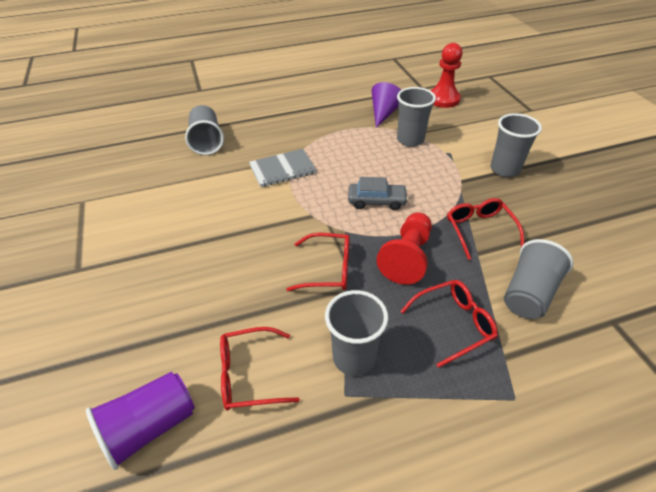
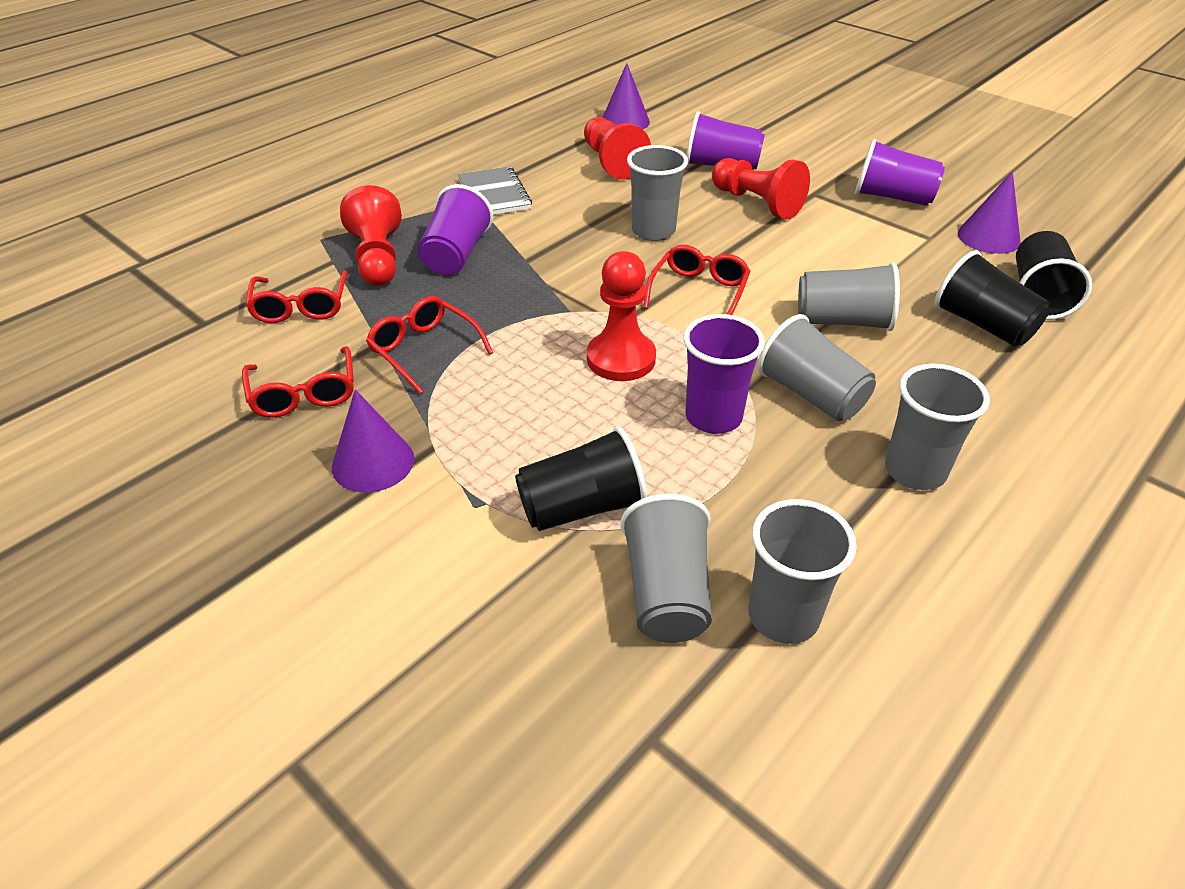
black cup: 0 -> 3
grey car: 1 -> 0
grey cup: 5 -> 6
purple cone: 1 -> 3
purple cup: 1 -> 4
red pawn: 2 -> 4

